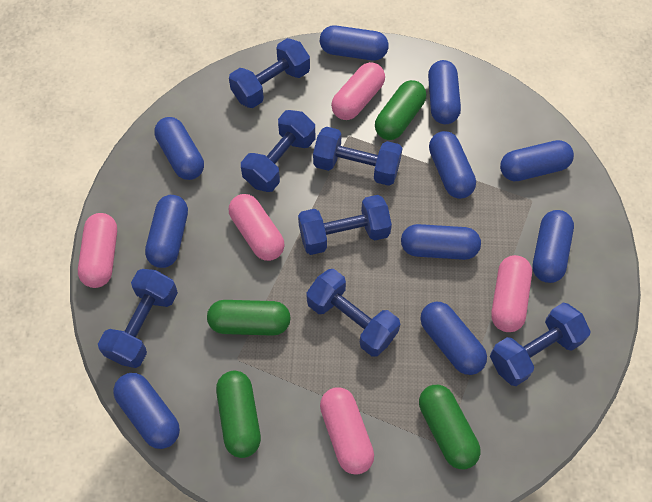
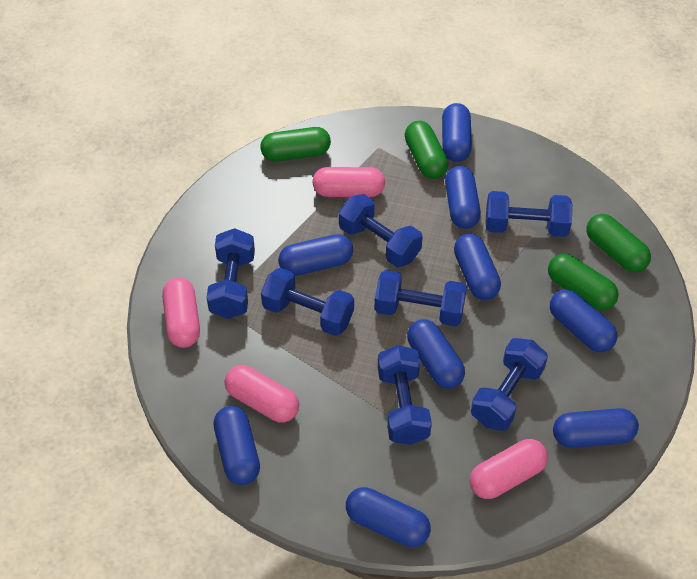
blue capsule: 10 -> 9
pink capsule: 5 -> 4

